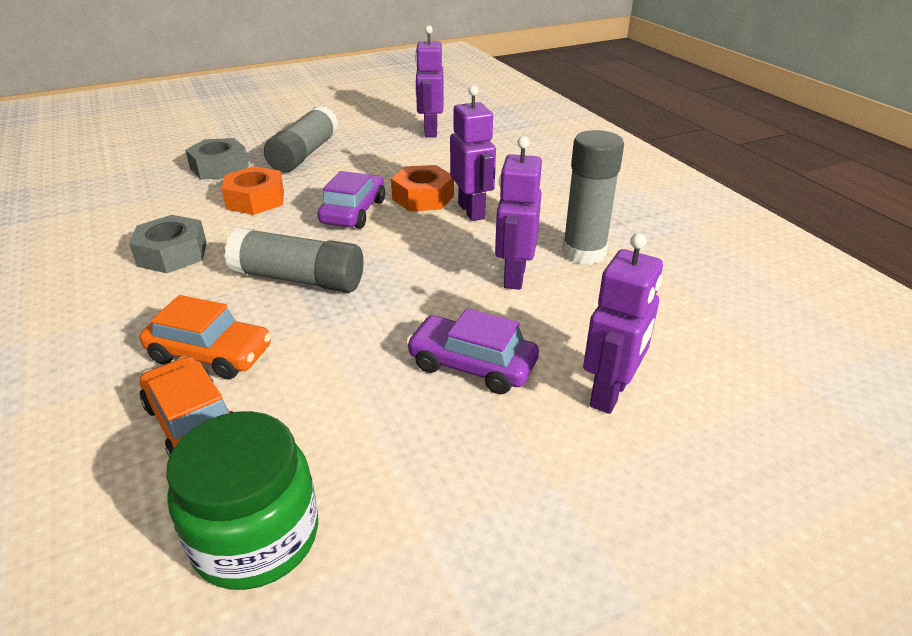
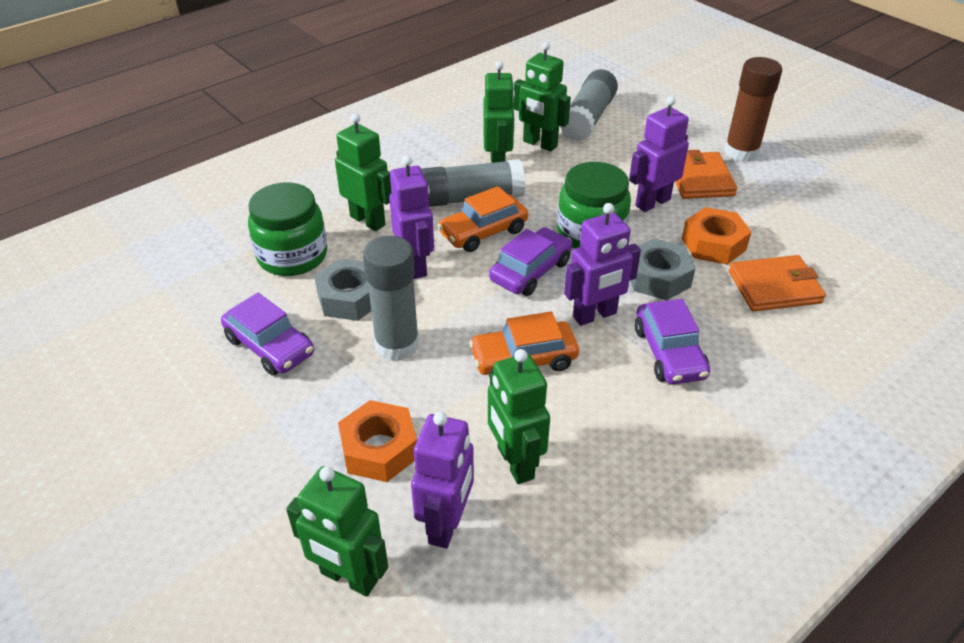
brown glue stick: 0 -> 1
green jar: 1 -> 2
green robot: 0 -> 5
orange wallet: 0 -> 2
purple car: 2 -> 3

